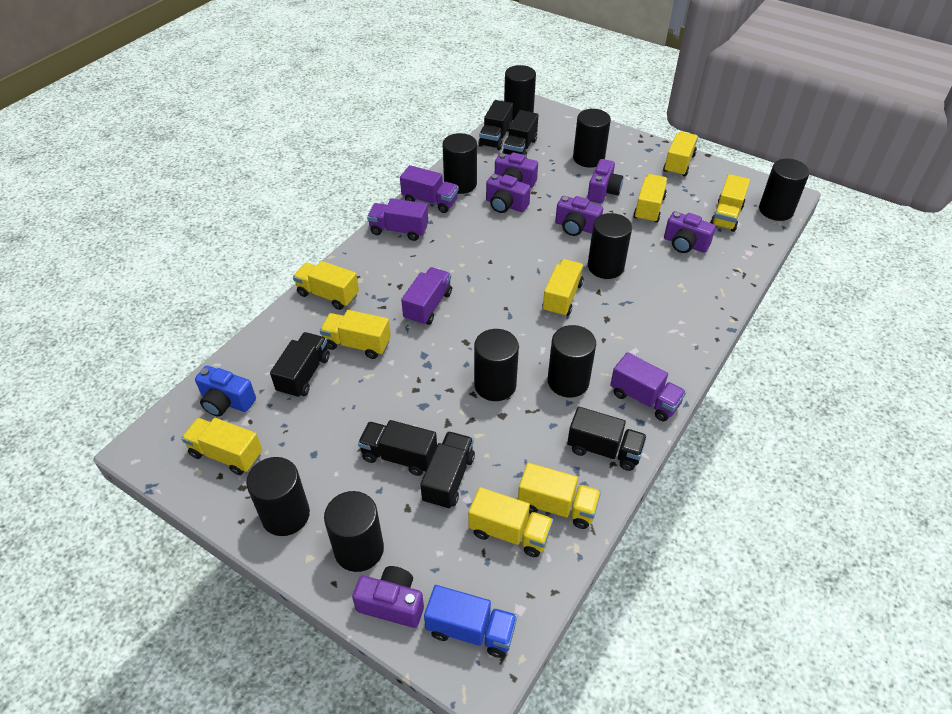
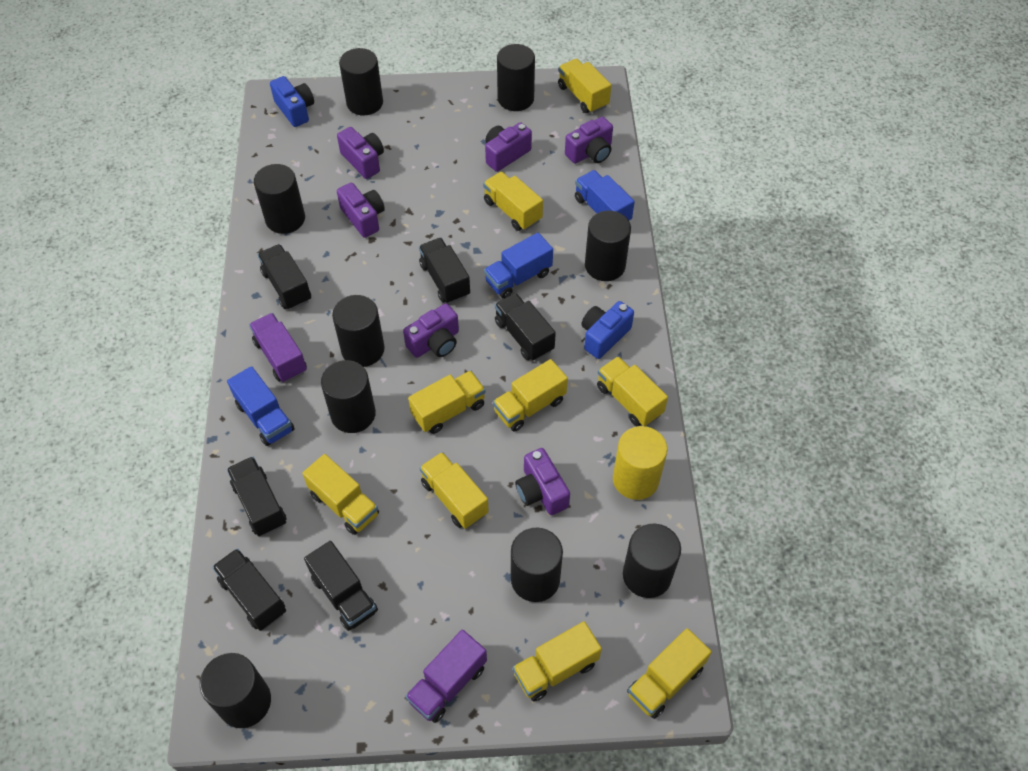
blue camera: 1 -> 2
blue truck: 1 -> 3
purple truck: 4 -> 2
yellow cylinder: 0 -> 1

